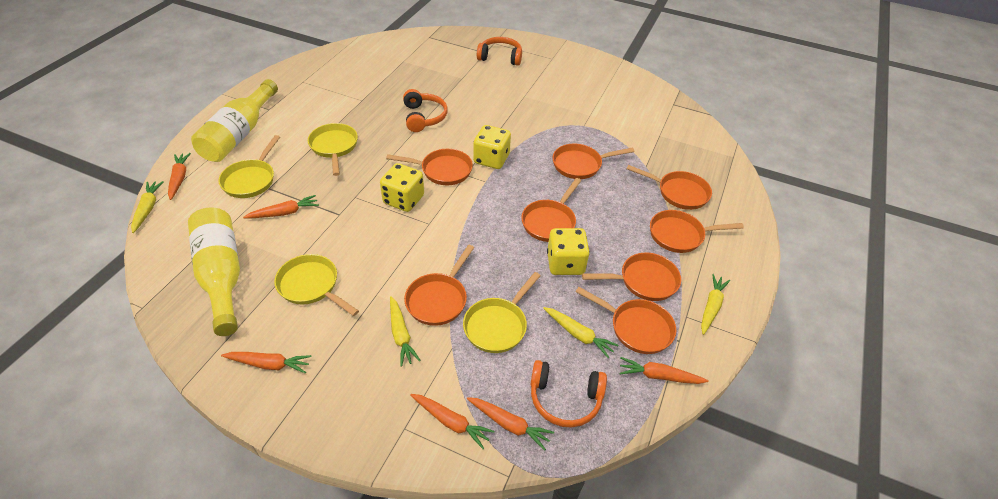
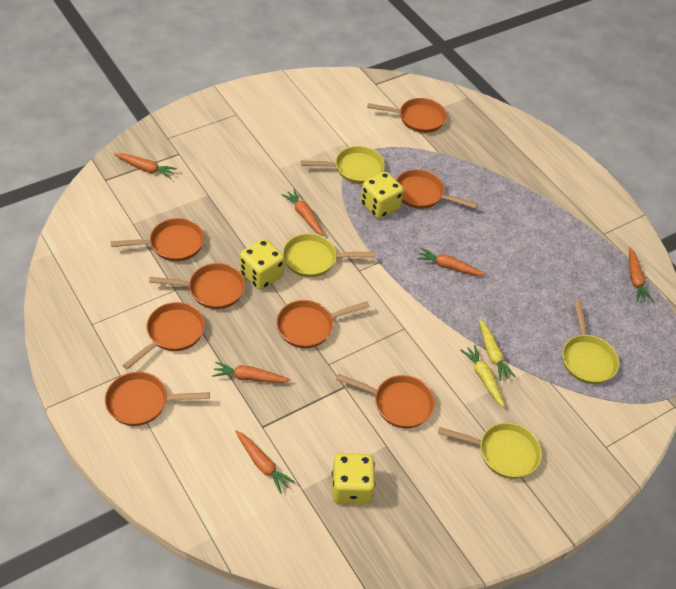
orange headphones: 3 -> 0
yellow bottle: 2 -> 0
yellow carrot: 4 -> 2

